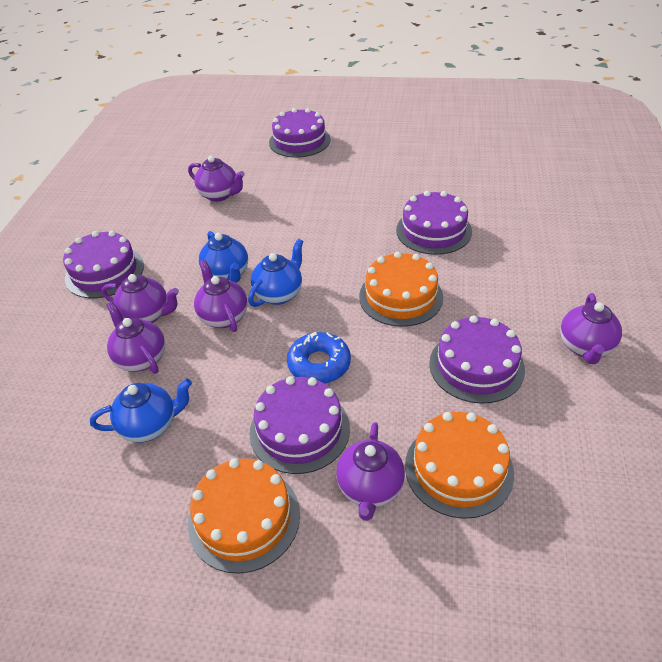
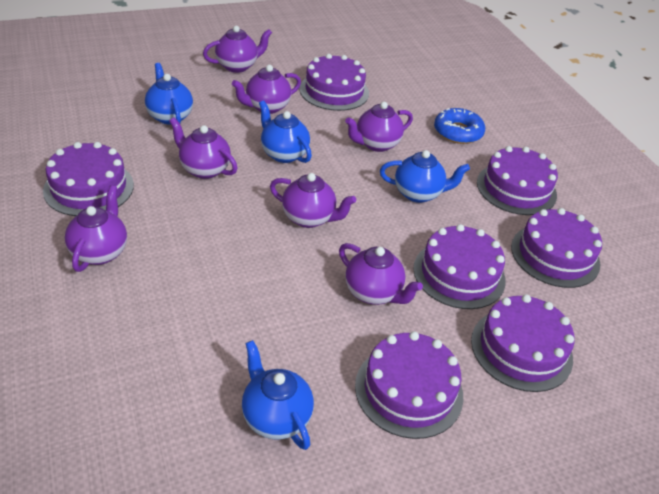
blue teapot: 3 -> 4
orange cake: 3 -> 0
purple cake: 5 -> 7
purple teapot: 6 -> 7

